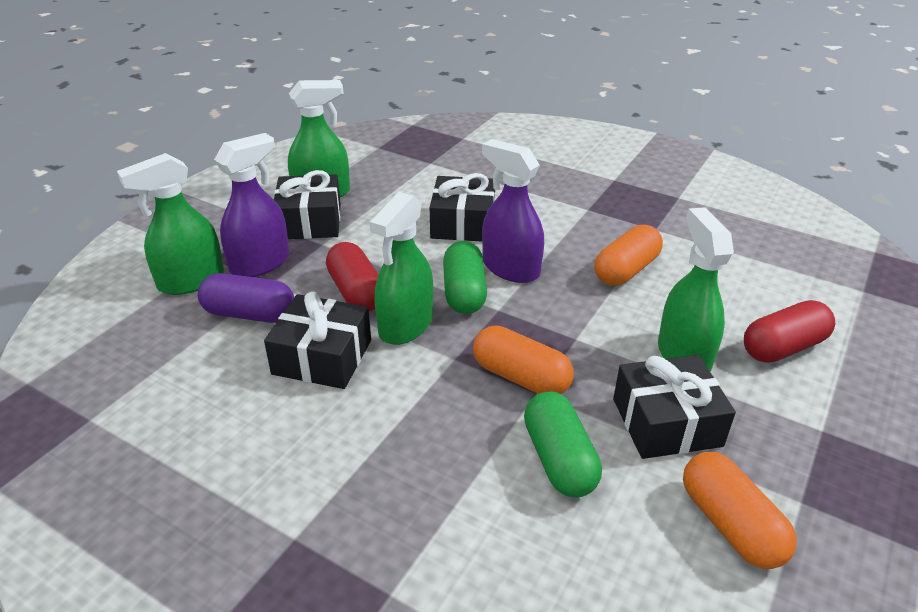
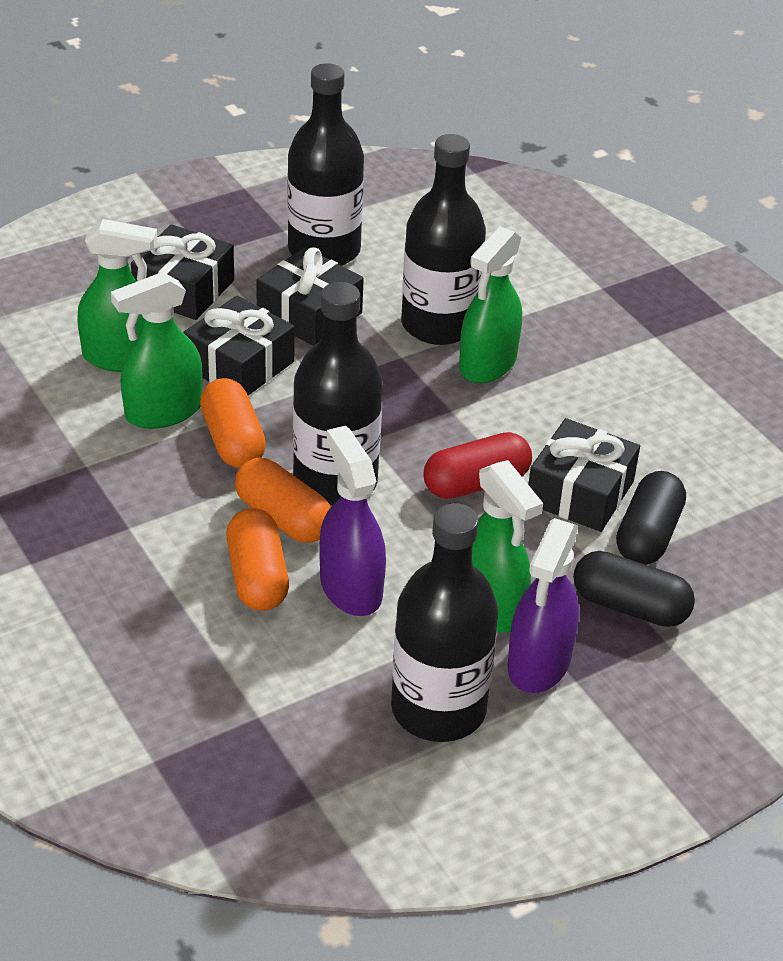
black bottle: 0 -> 4
black capsule: 0 -> 2
green capsule: 2 -> 0
purple capsule: 1 -> 0
red capsule: 2 -> 1

